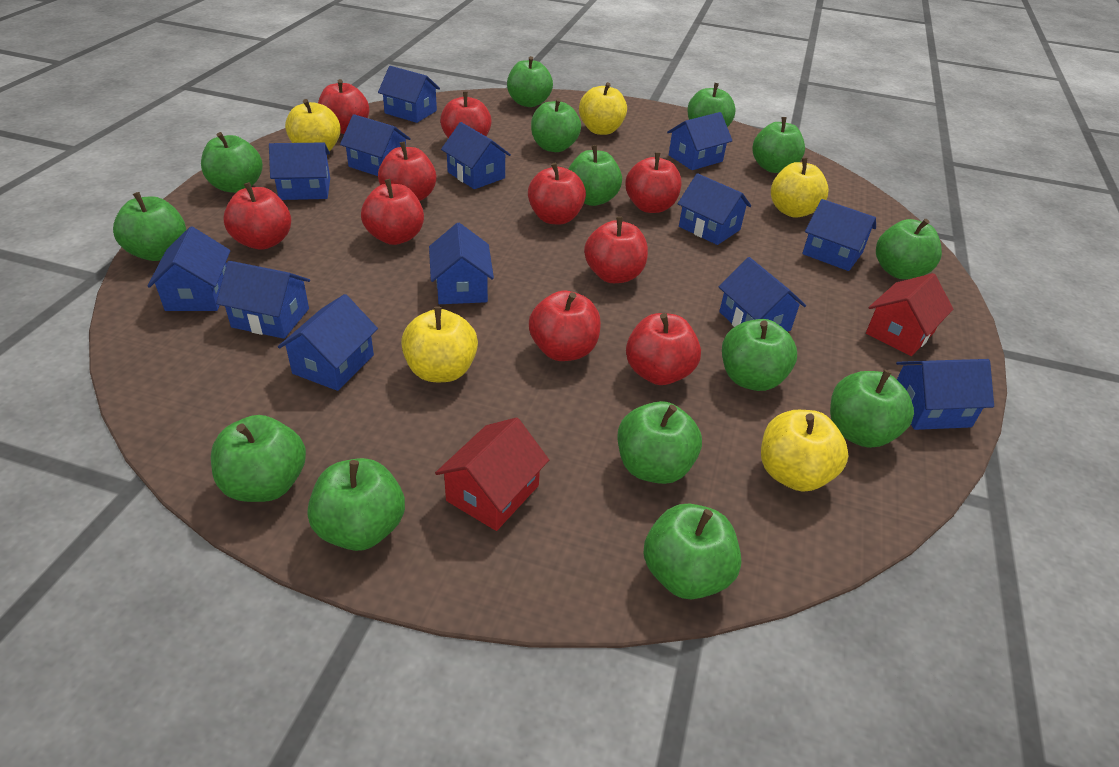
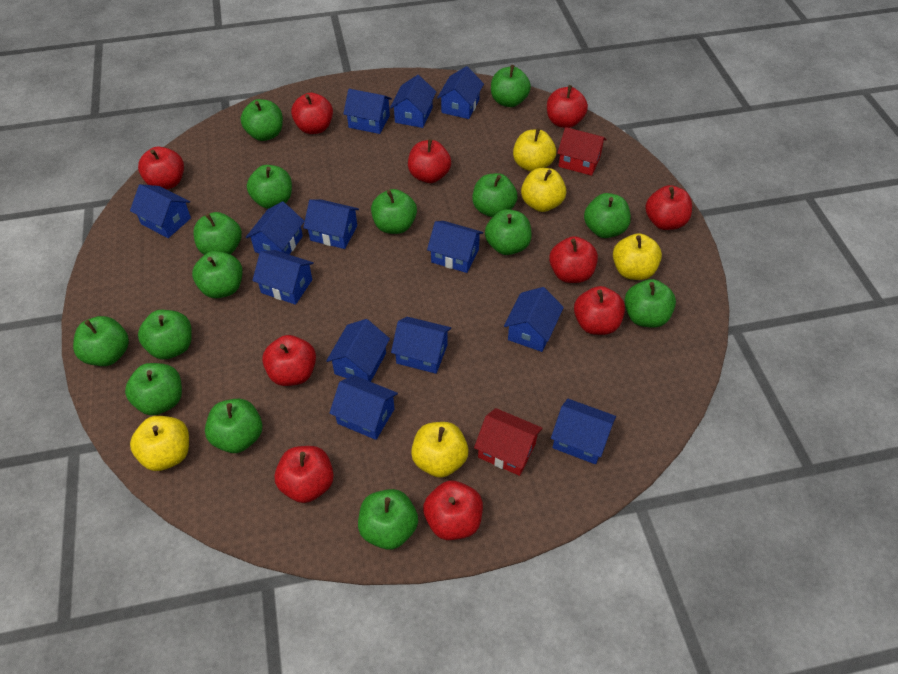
green apple: 14 -> 15

